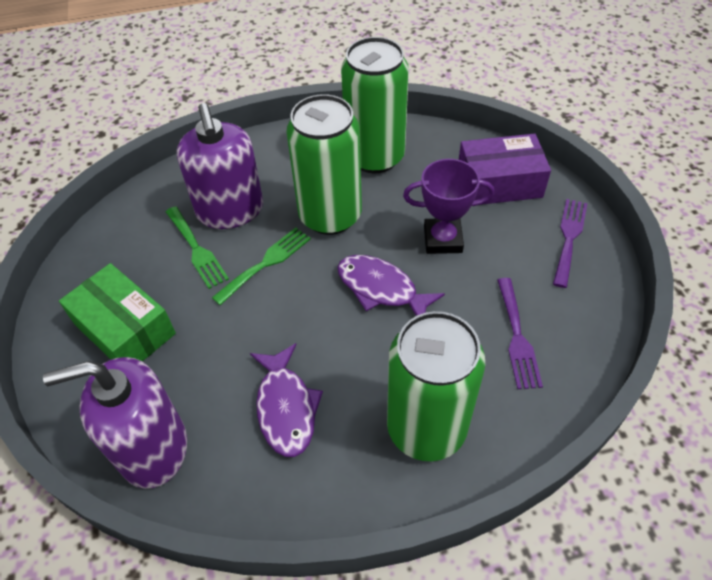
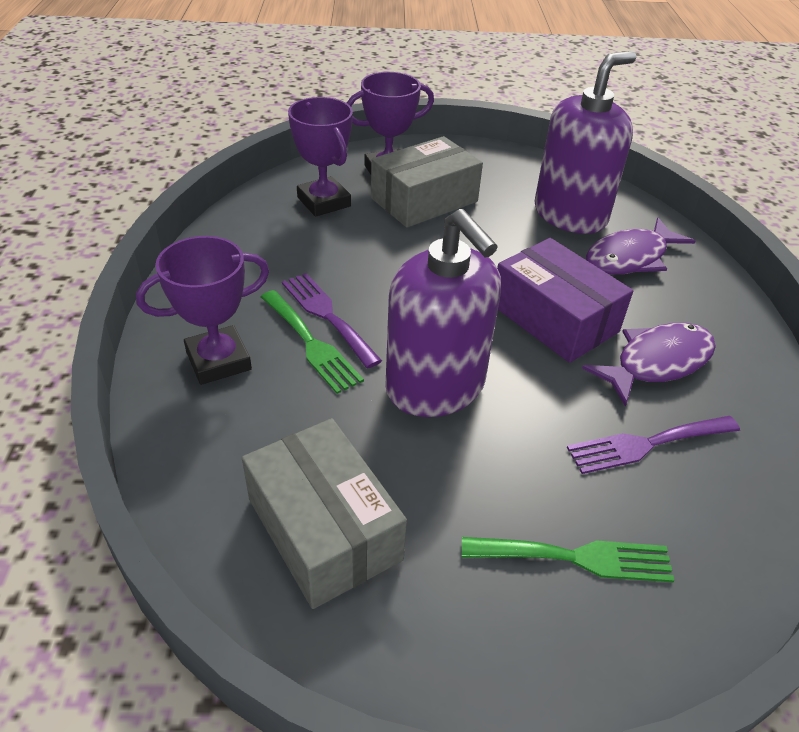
green box: 1 -> 0
green can: 3 -> 0
grey box: 0 -> 2
purple trophy: 1 -> 3

